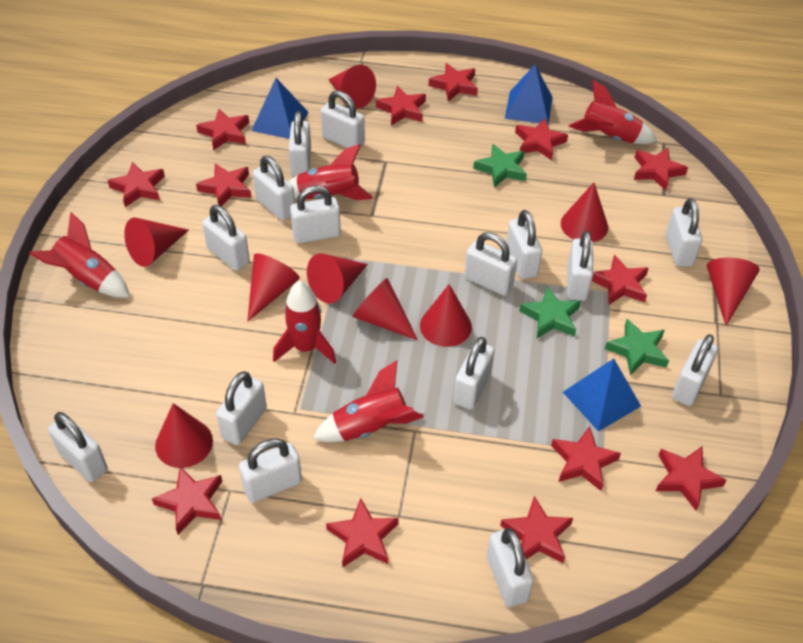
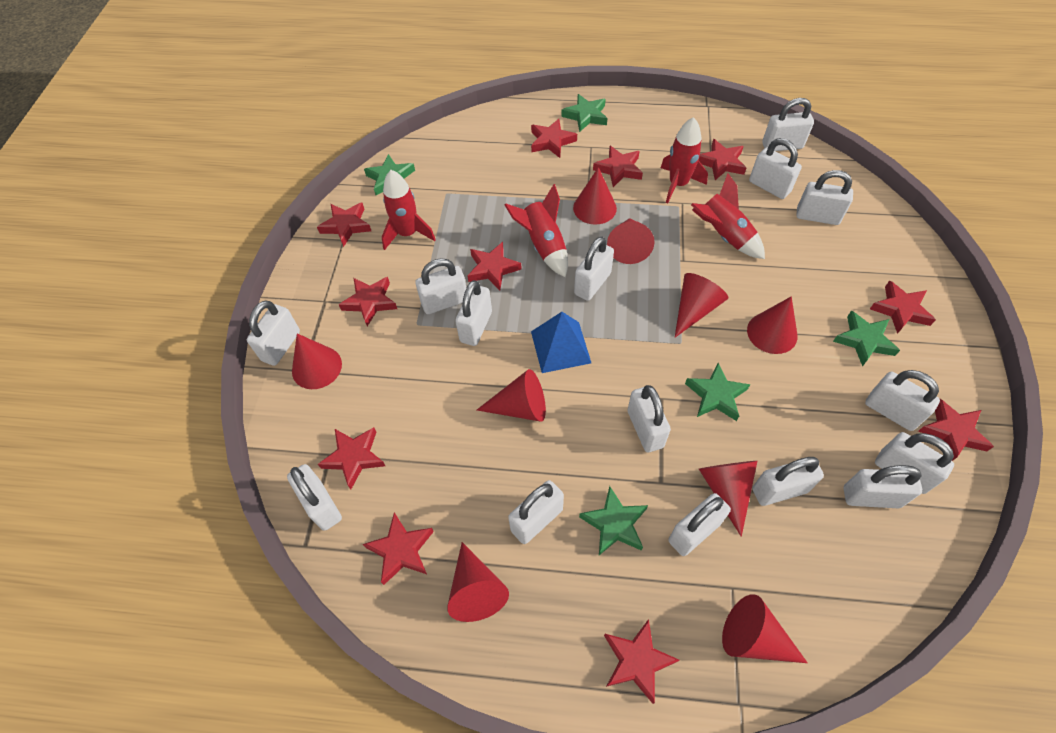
blue pyramid: 3 -> 1
green star: 3 -> 5
red rocket: 5 -> 4
red star: 13 -> 11

